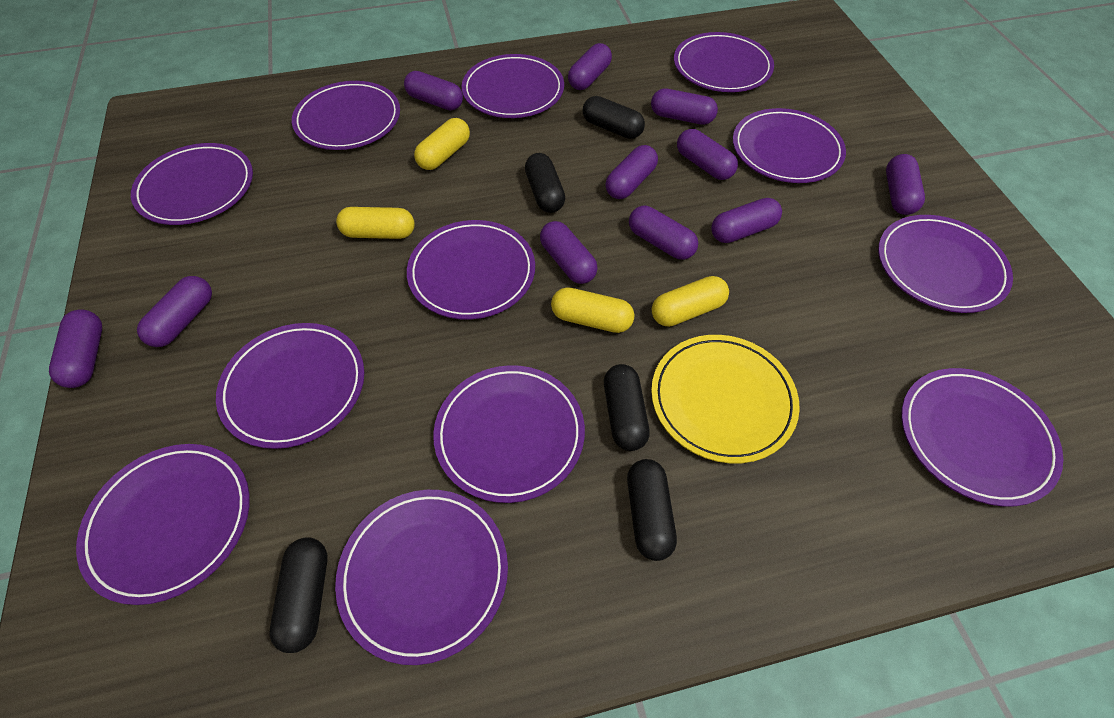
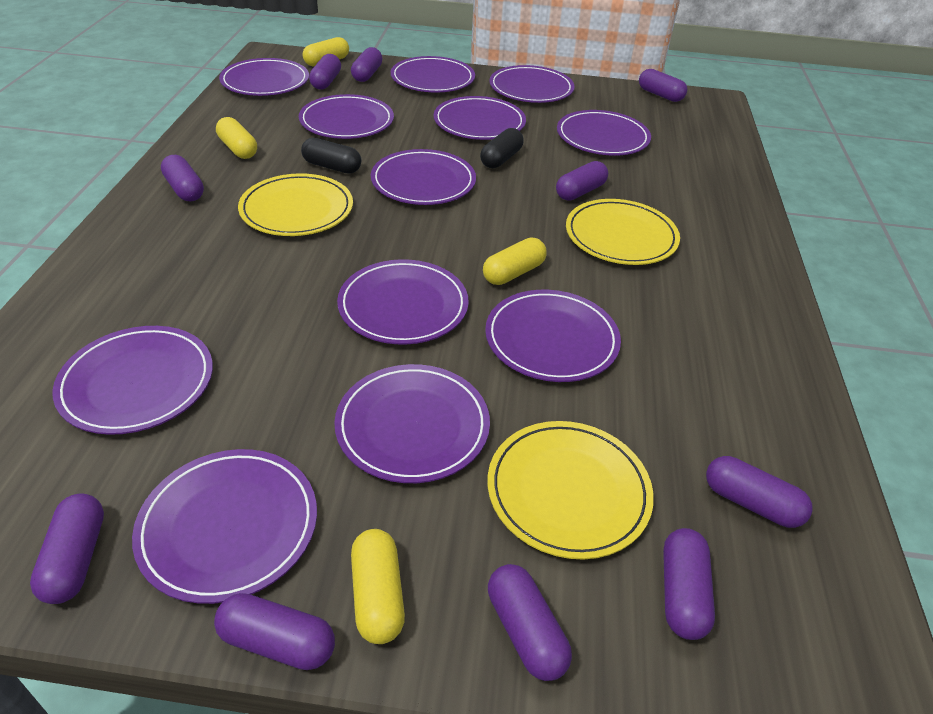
black capsule: 5 -> 2
purple capsule: 11 -> 10
yellow plate: 1 -> 3

